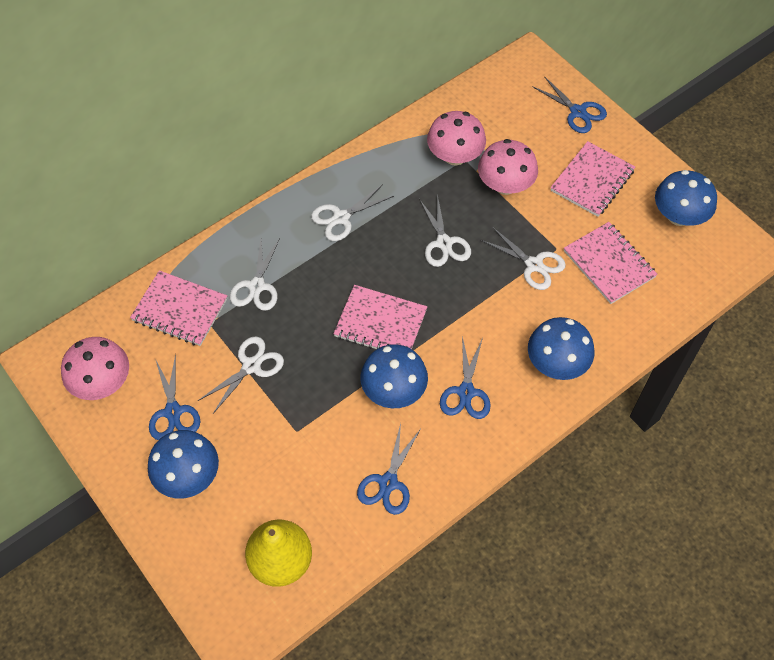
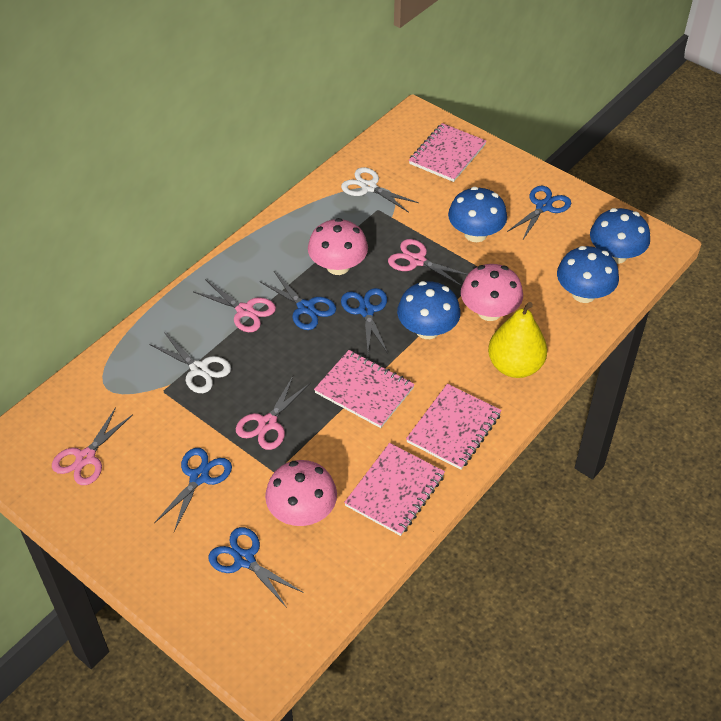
blue scissors: 4 -> 5
pink scissors: 0 -> 4
white scissors: 5 -> 2

